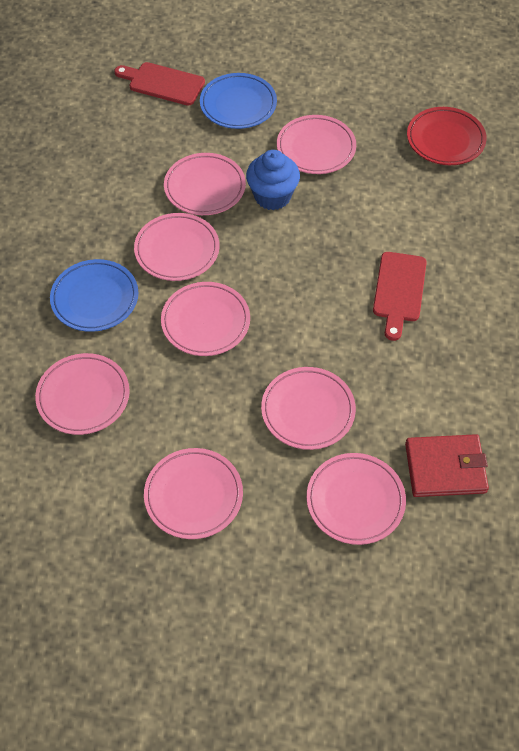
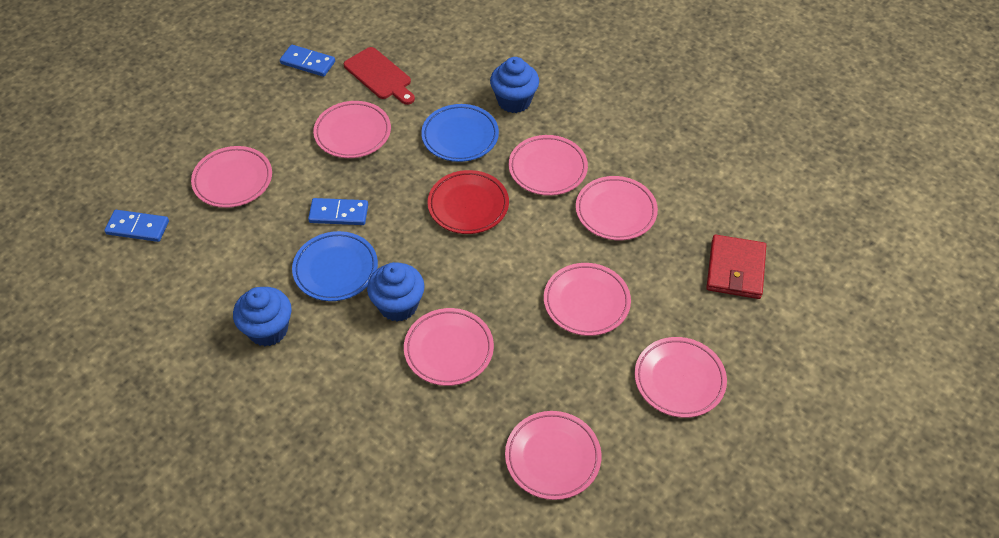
blue cupcake: 1 -> 3
blue domino: 0 -> 3
red cutting board: 2 -> 1

